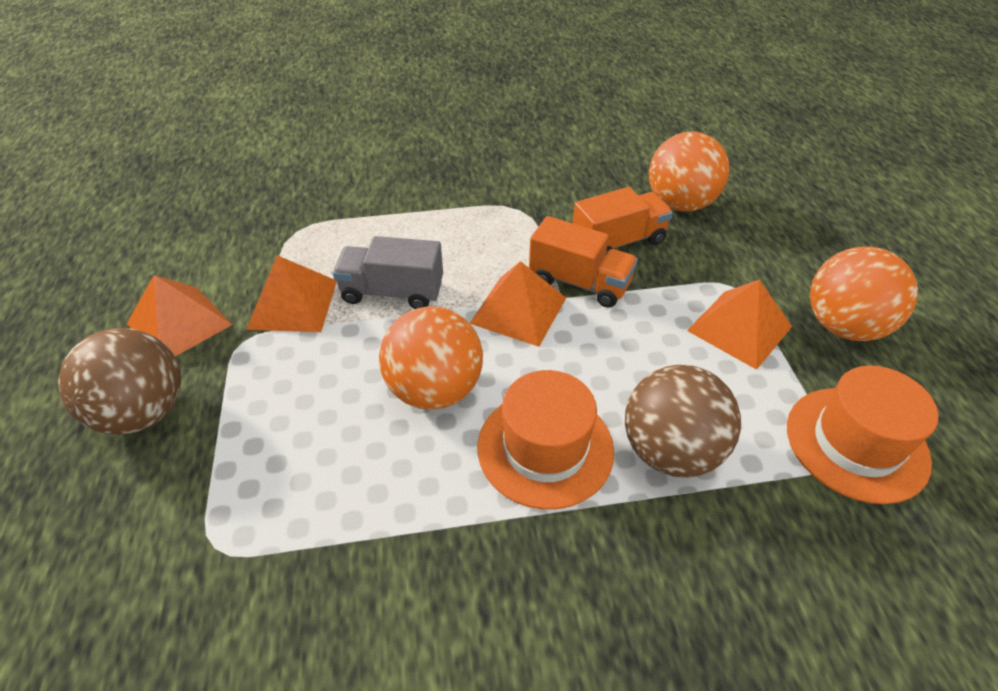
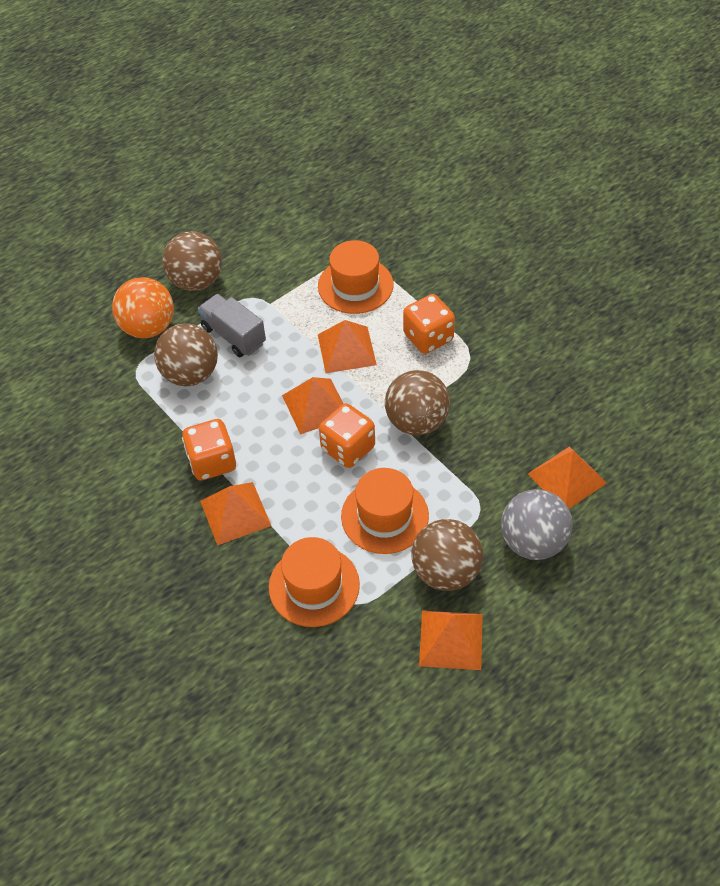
brown ball: 2 -> 4
grey ball: 0 -> 1
orange ball: 3 -> 1
orange dice: 0 -> 3
orange hat: 2 -> 3
orange pyramid: 4 -> 5
orange truck: 2 -> 0

